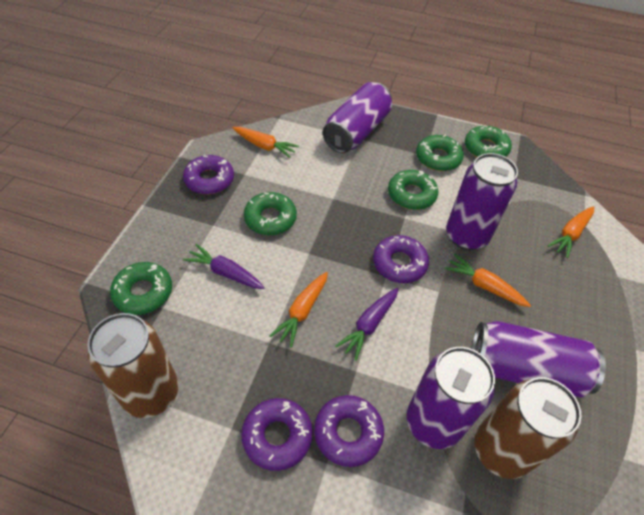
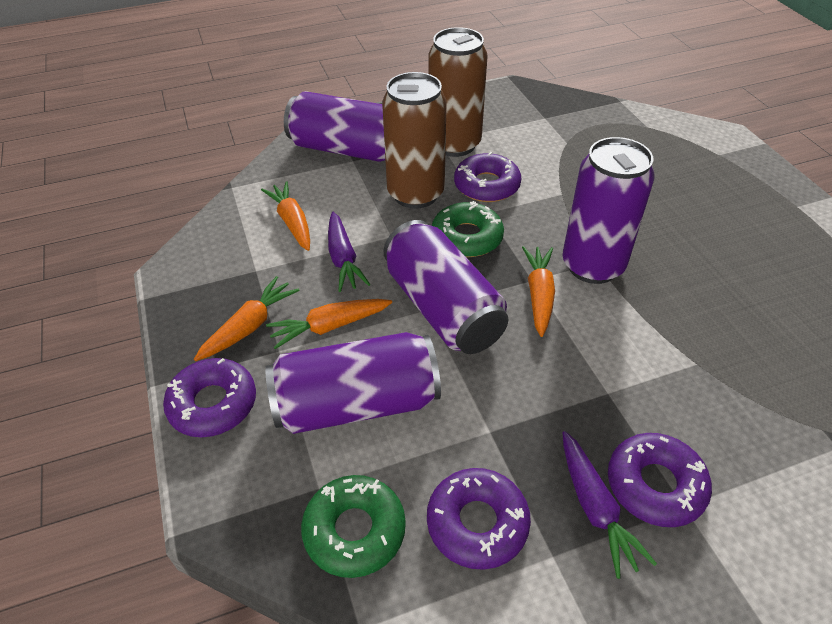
green donut: 5 -> 2

